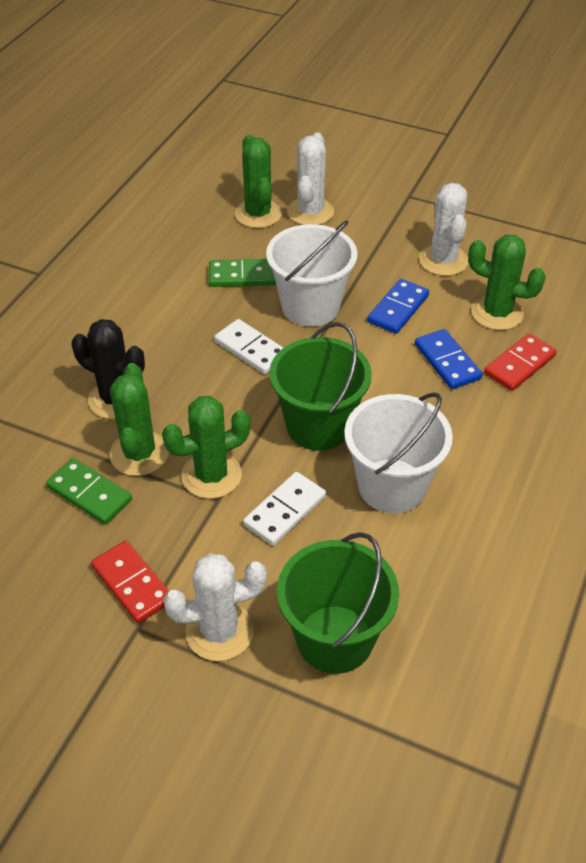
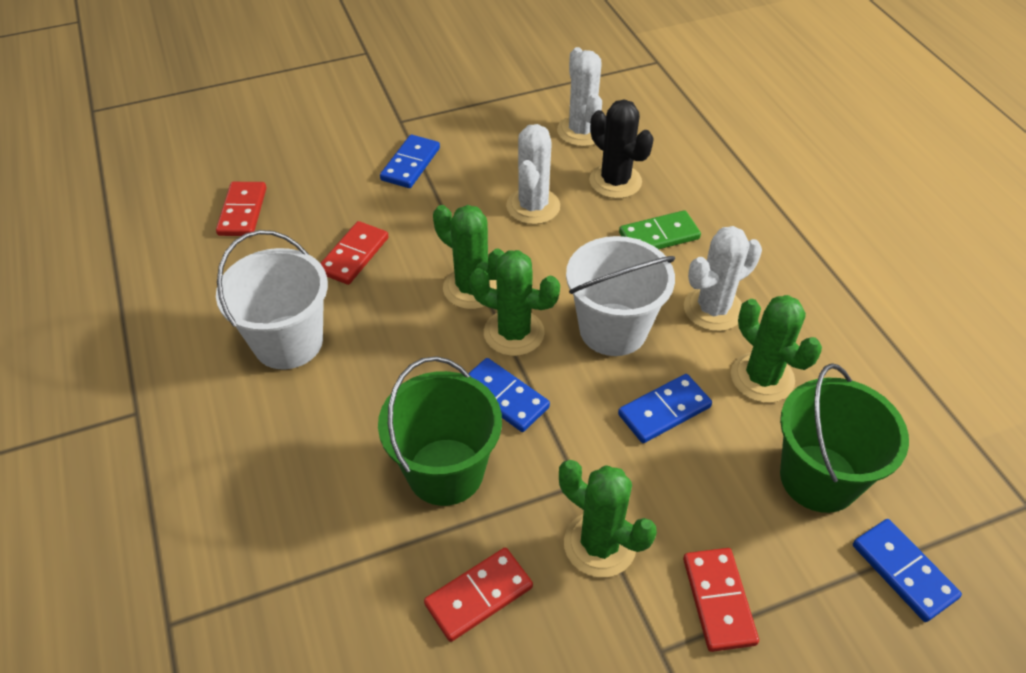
blue domino: 2 -> 4
green domino: 2 -> 1
red domino: 2 -> 4
white domino: 2 -> 0

